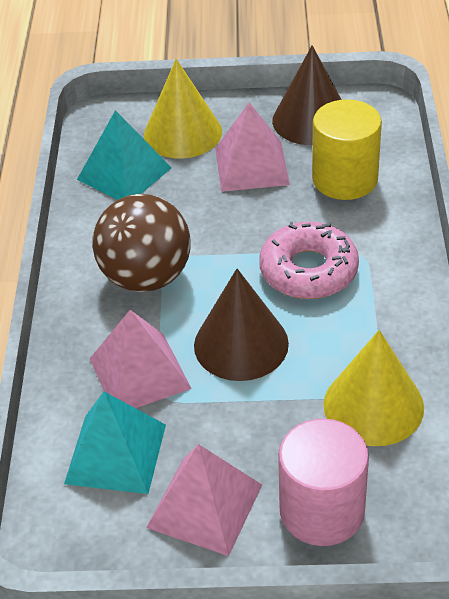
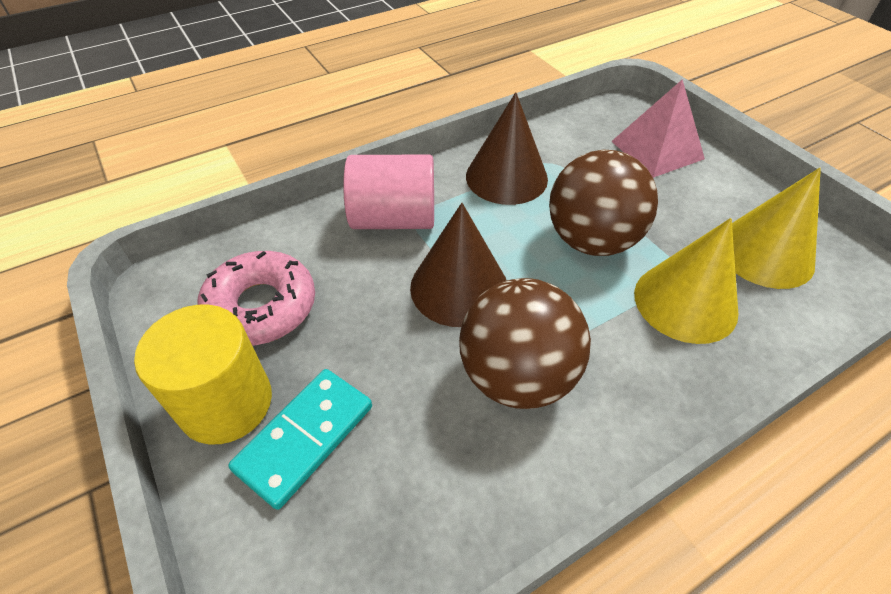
brown ball: 1 -> 2
pink pyramid: 3 -> 1
turquoise domino: 0 -> 1
turquoise pyramid: 2 -> 0

